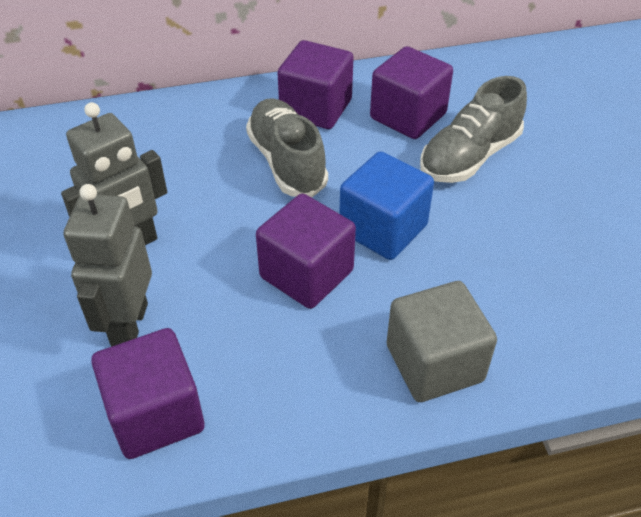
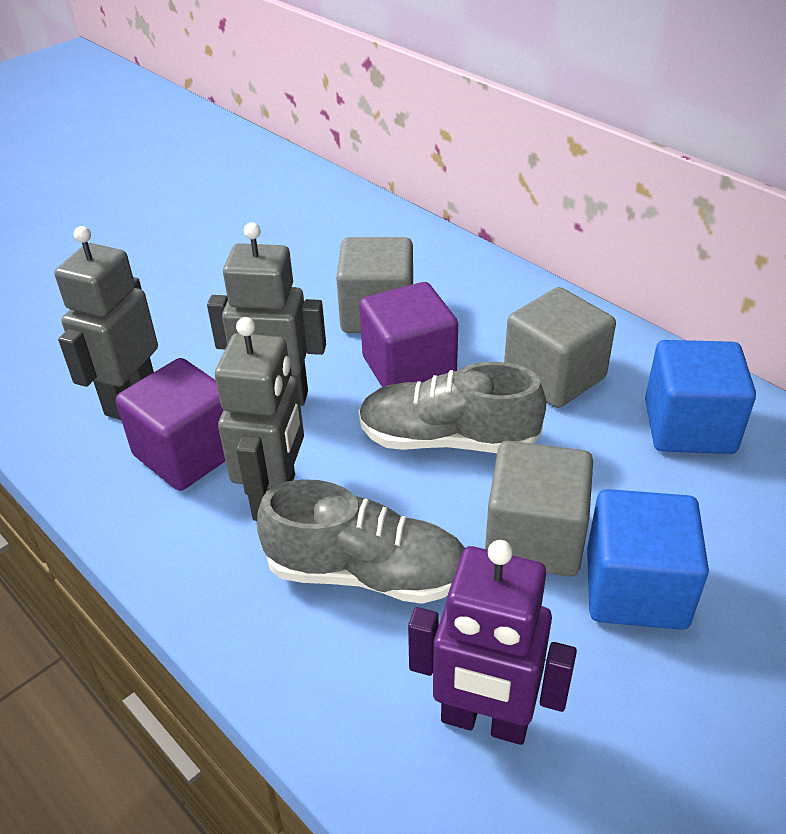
blue cube: 1 -> 2
grey cube: 1 -> 3
grey robot: 2 -> 3
purple cube: 4 -> 2
purple robot: 0 -> 1

